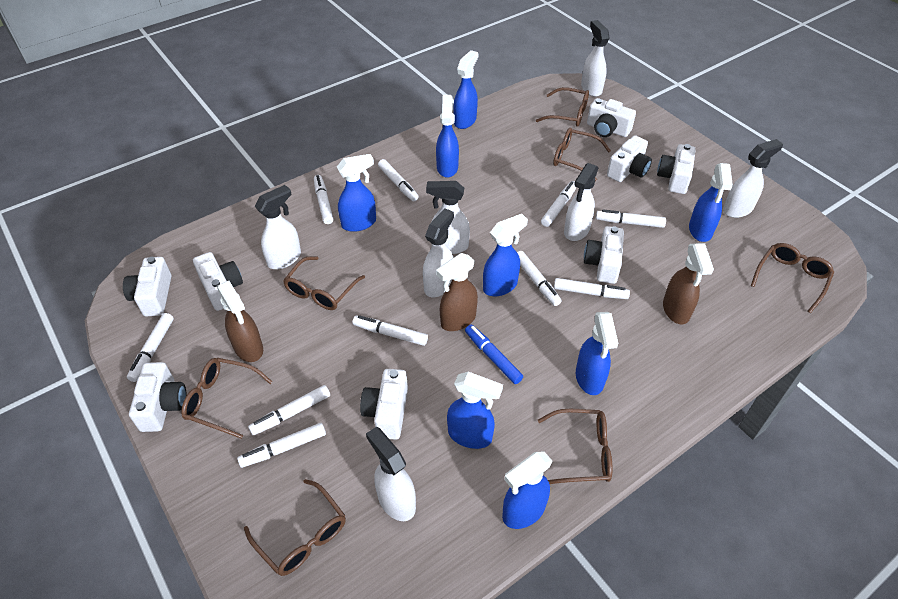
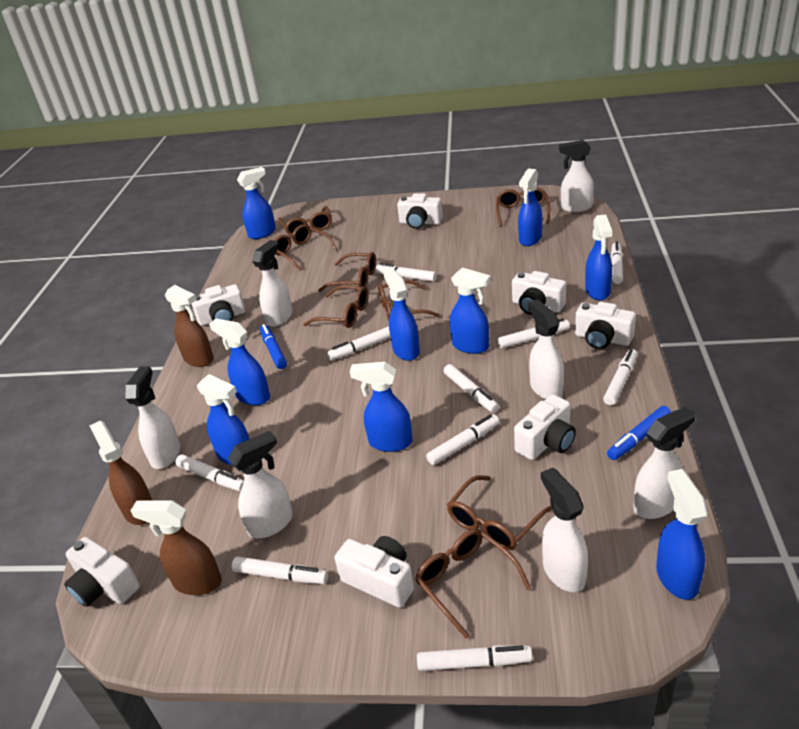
blue marker: 1 -> 2
blue spray bottle: 8 -> 9
brown glasses: 7 -> 8
white camera: 8 -> 7

